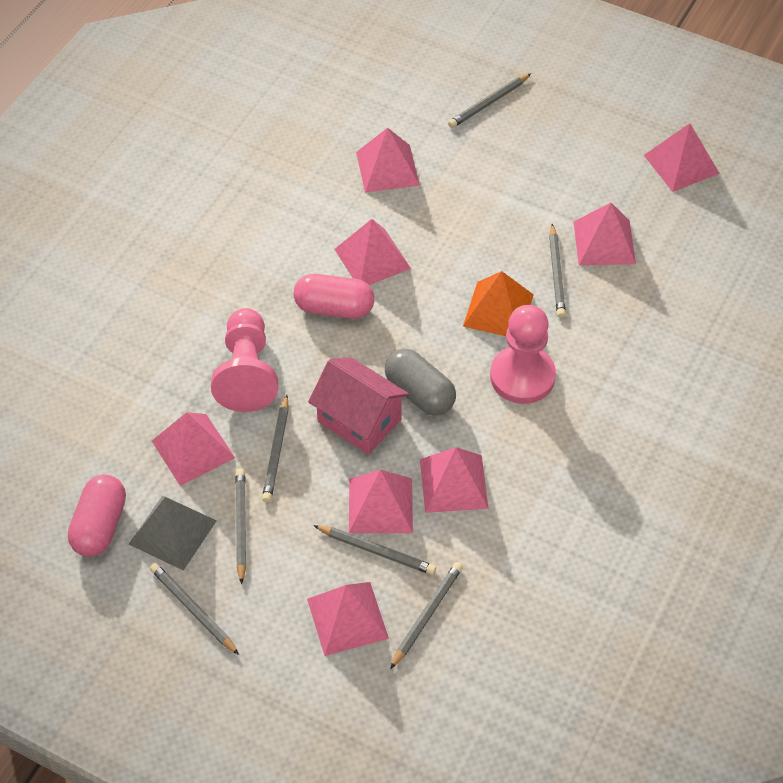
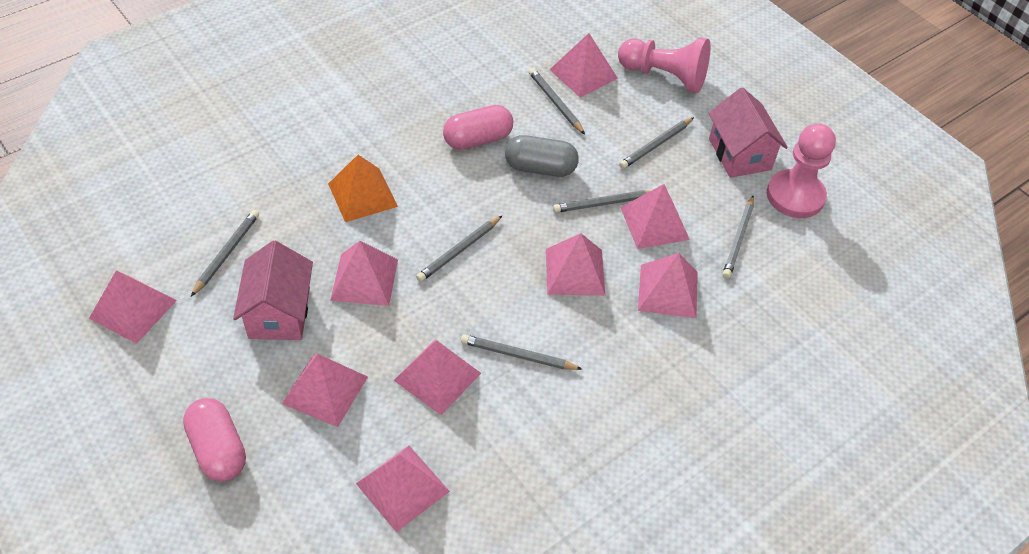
grey pyramid: 1 -> 0
pink house: 1 -> 2
pink pyramid: 8 -> 9

